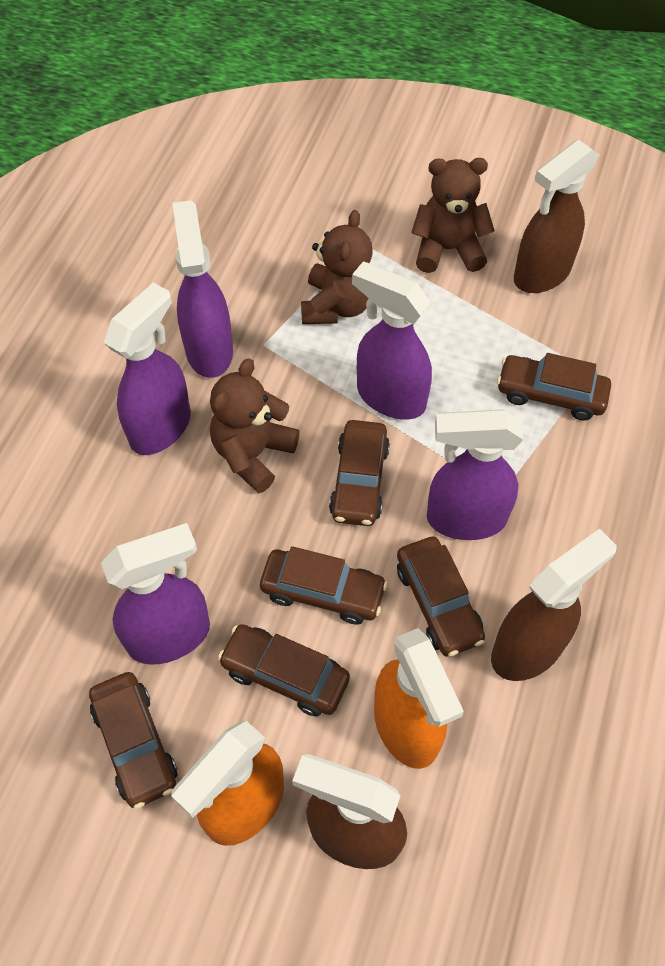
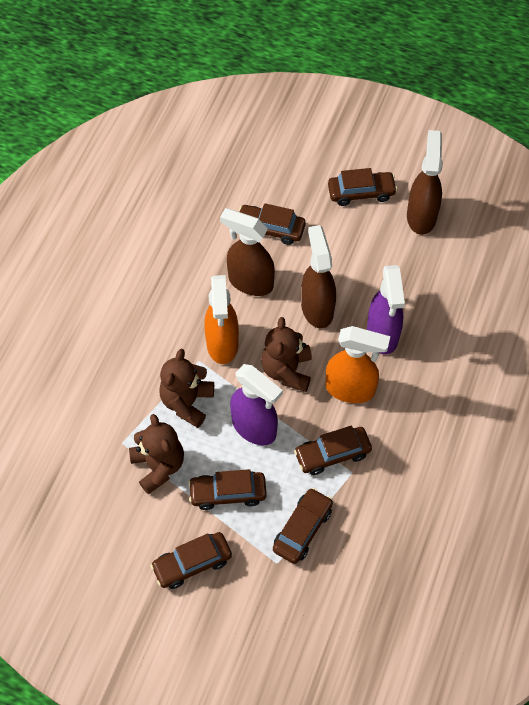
purple spray bottle: 5 -> 2

